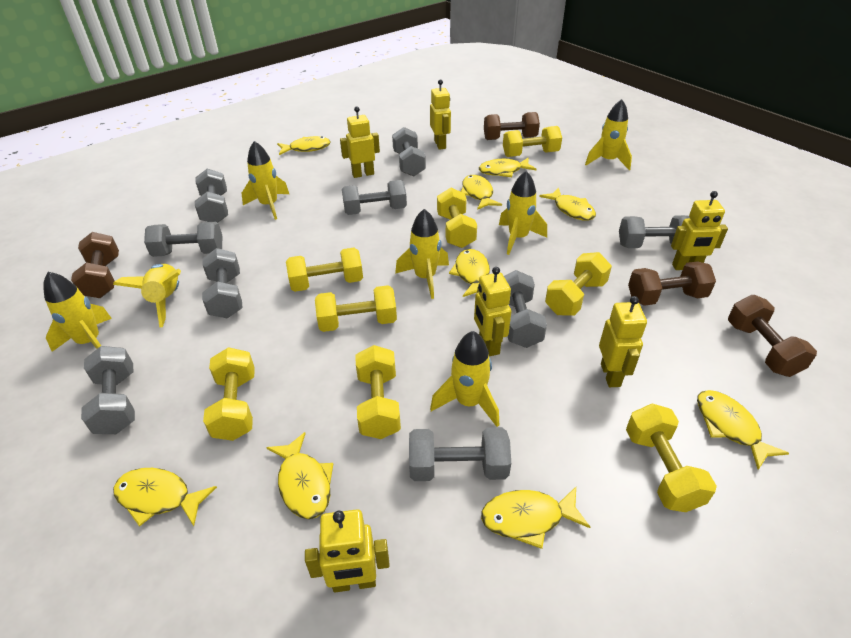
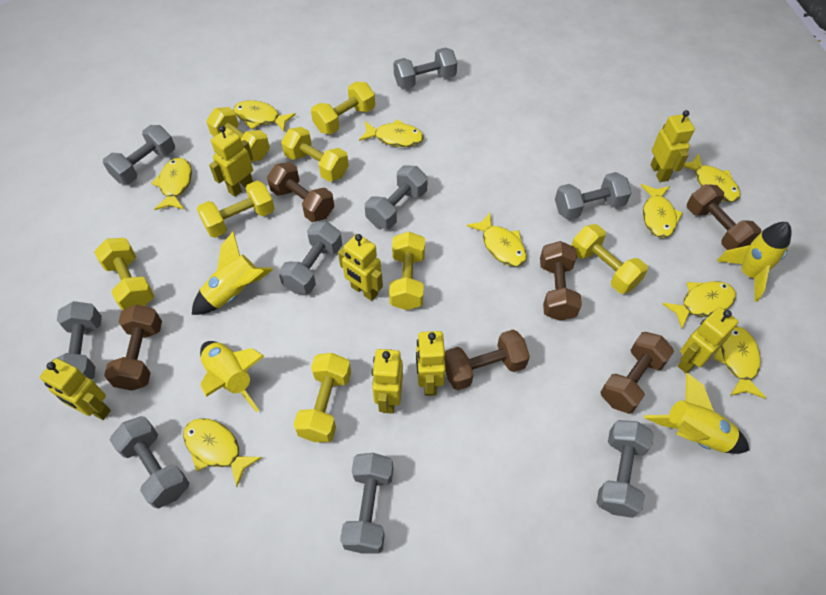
brown dumbbell: 4 -> 6
yellow robot: 6 -> 7
yellow rocket: 7 -> 4

